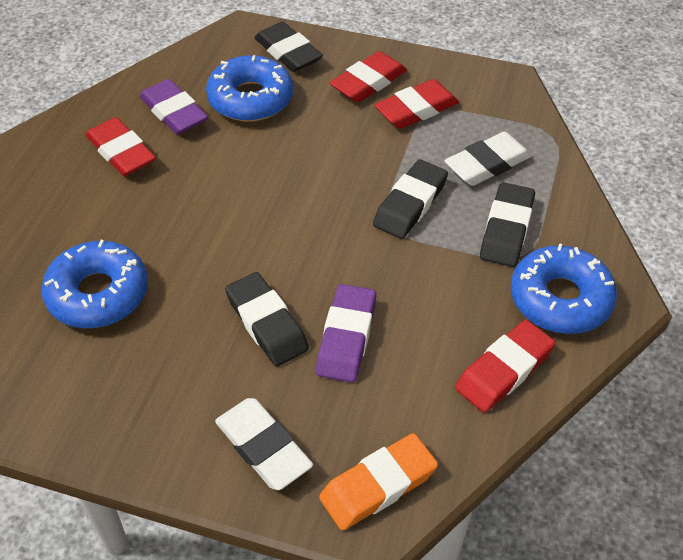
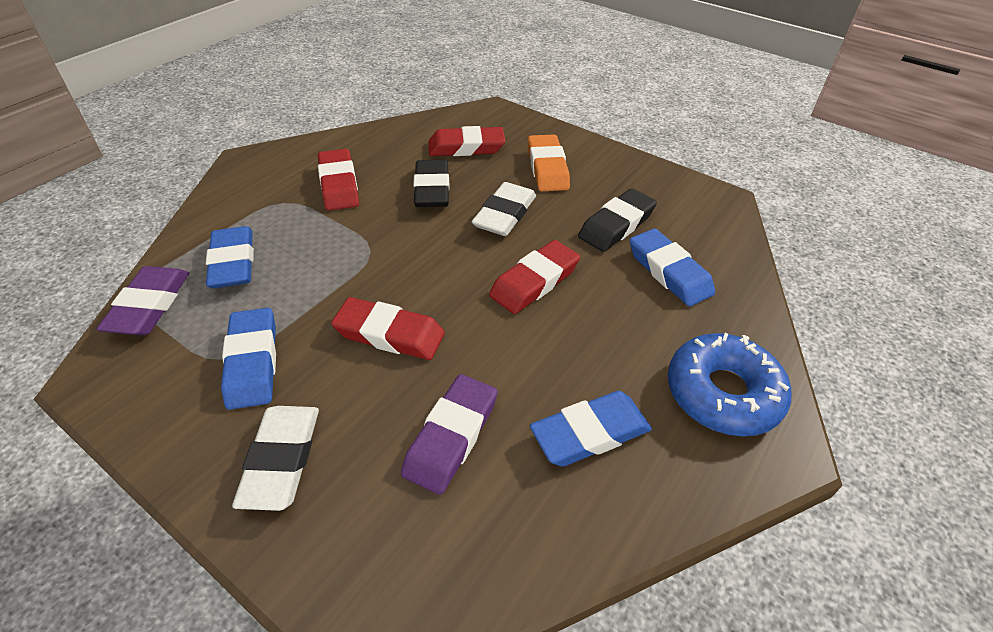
black eraser: 4 -> 2
blue donut: 3 -> 1
blue eraser: 0 -> 4

